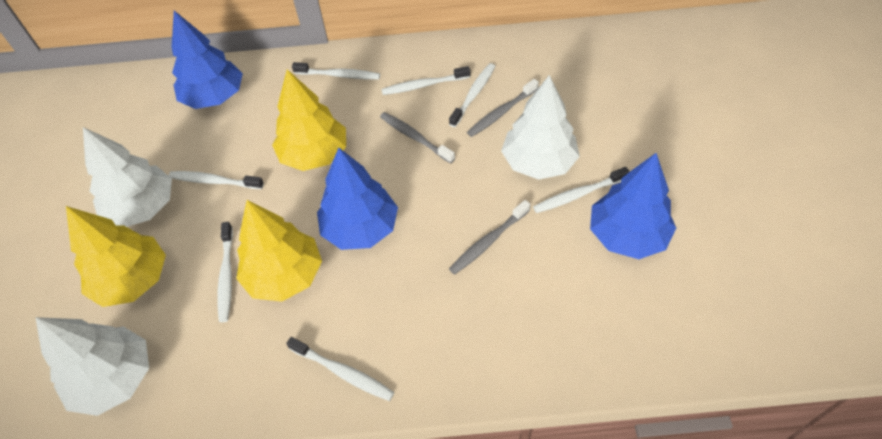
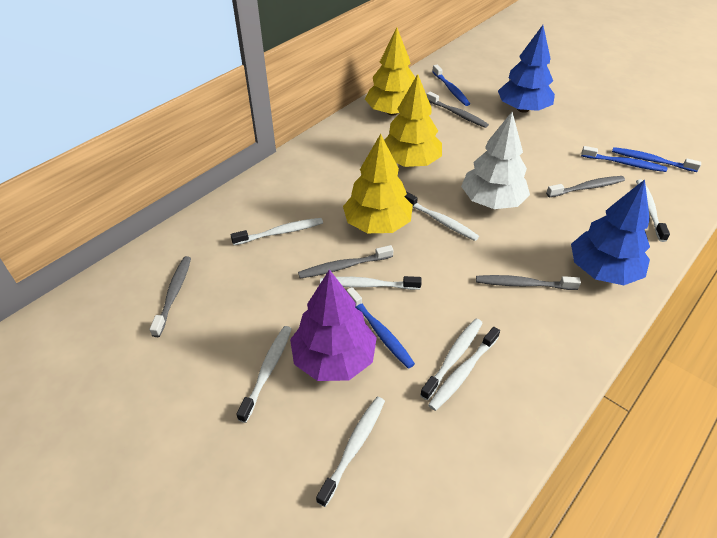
blue toothbrush: 0 -> 4
blue tree: 3 -> 2
grey toothbrush: 3 -> 5
purple tree: 0 -> 1
white toothbrush: 7 -> 8
white tree: 3 -> 1

